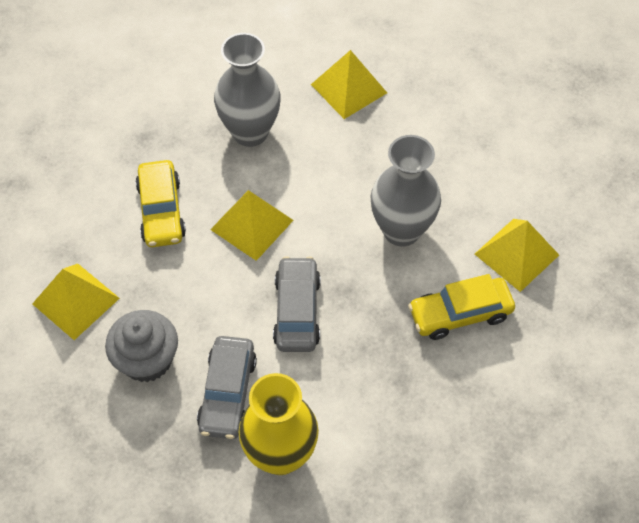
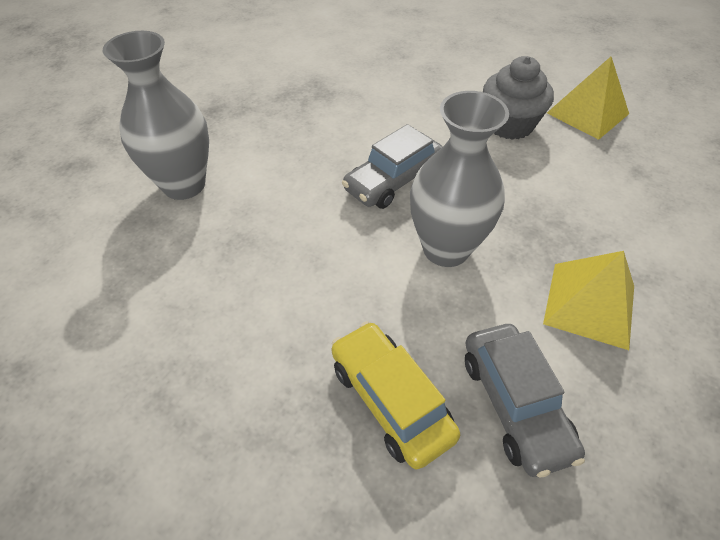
yellow car: 2 -> 1
yellow pyramid: 4 -> 2
yellow vase: 1 -> 0

